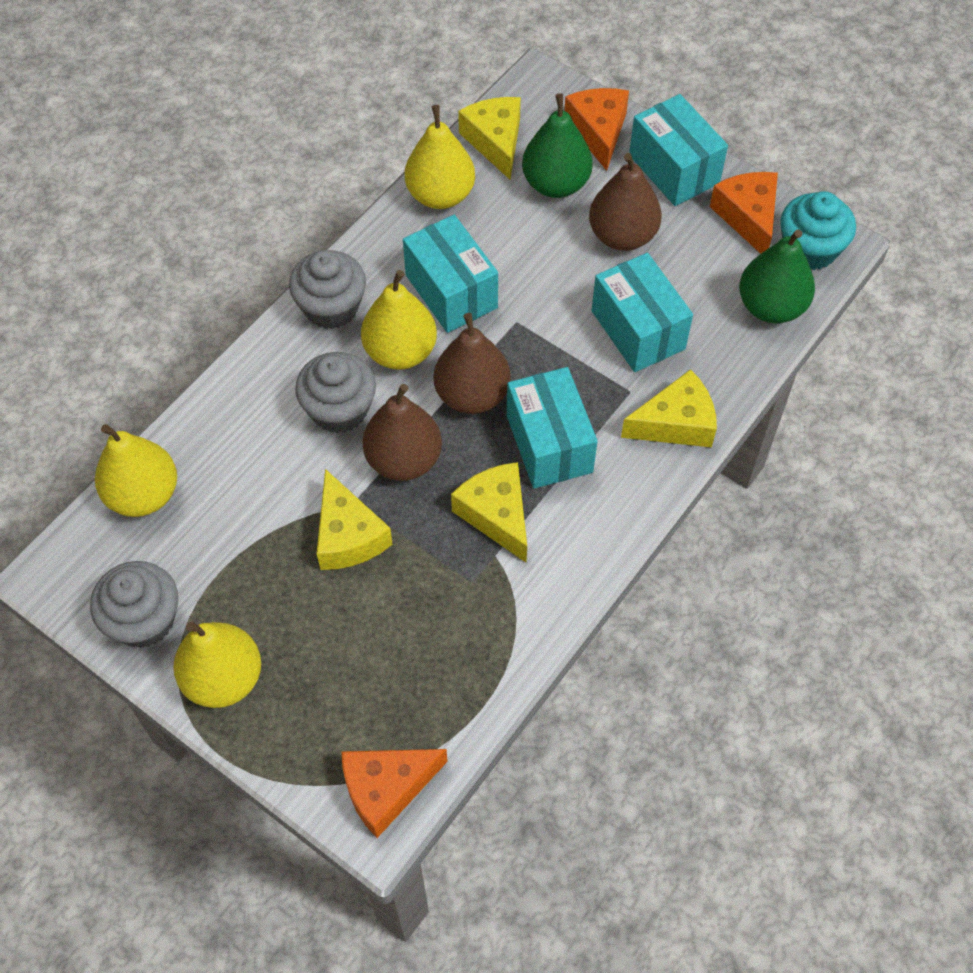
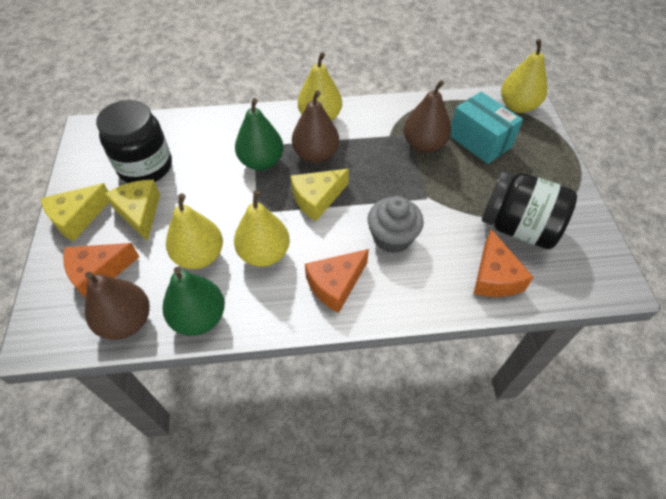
black jar: 0 -> 2
grey cupcake: 3 -> 1
turquoise box: 4 -> 1
turquoise cupcake: 1 -> 0
yellow cheese: 4 -> 3

